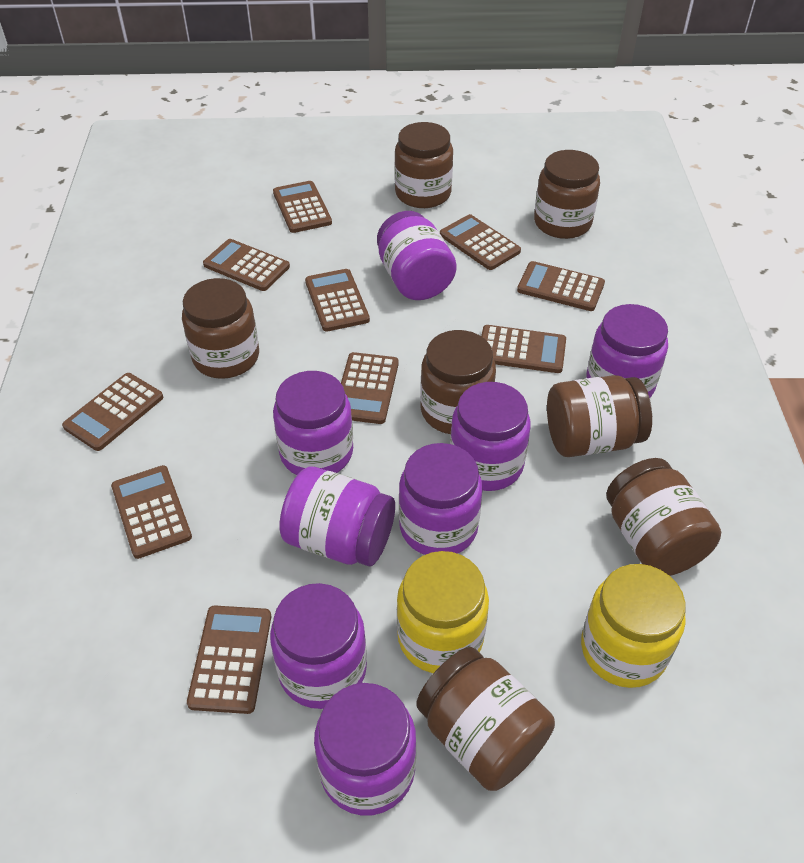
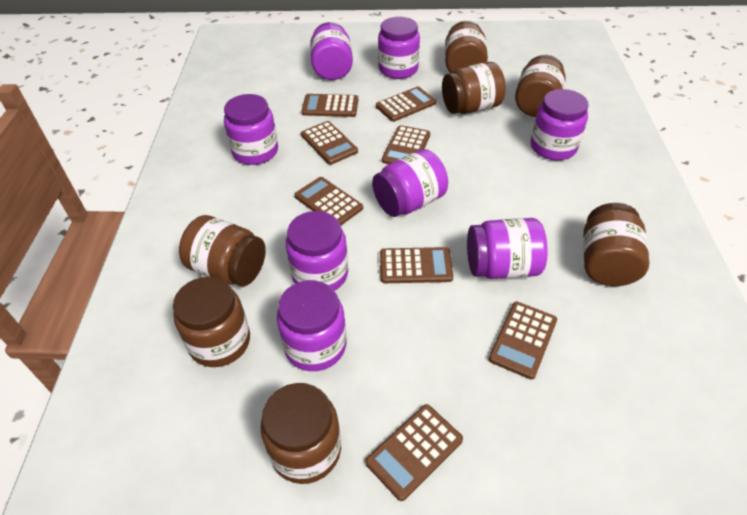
brown calculator: 10 -> 8
yellow jar: 2 -> 0

